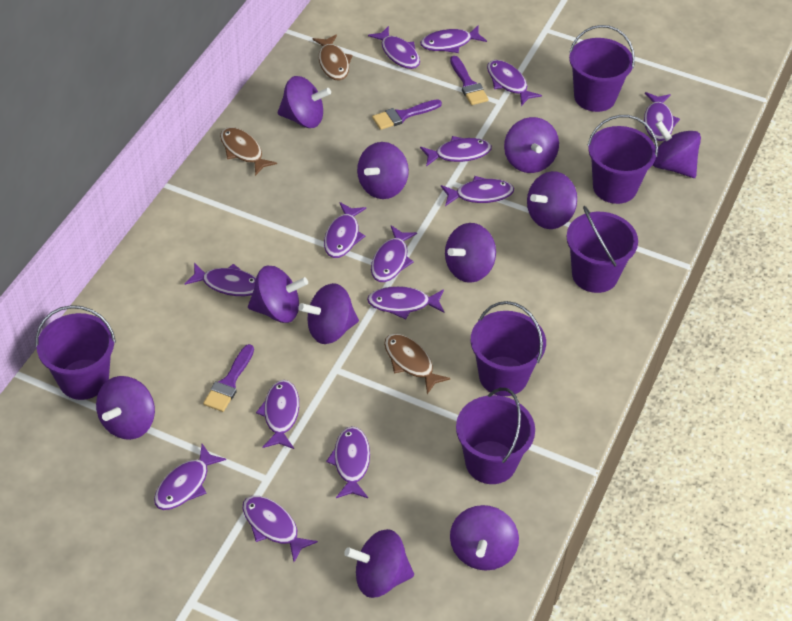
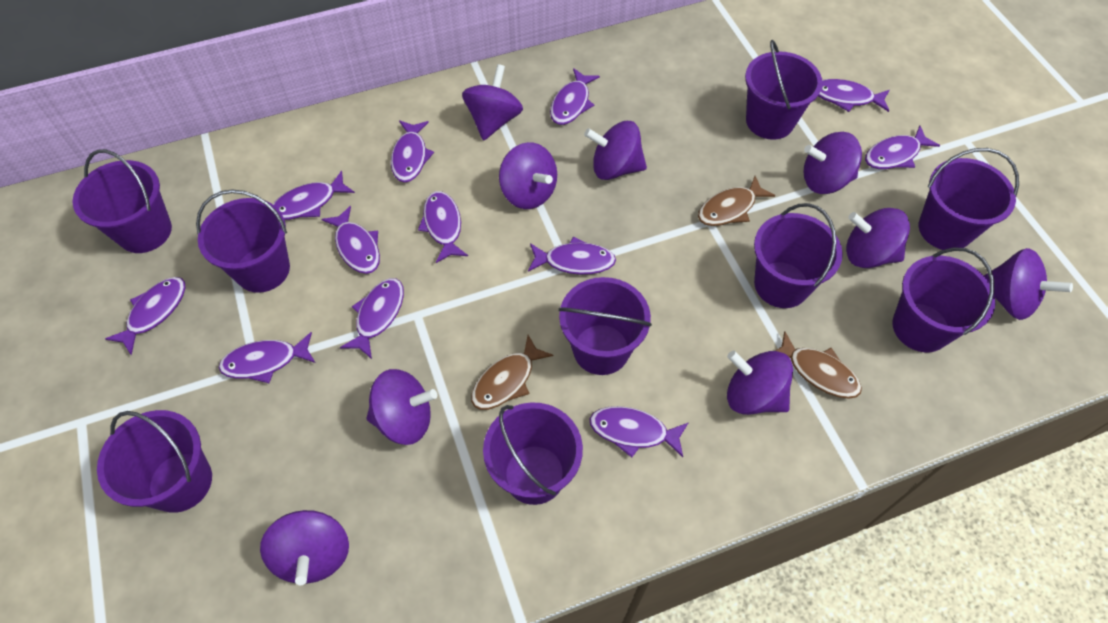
purple brush: 3 -> 0
purple bucket: 6 -> 9
purple fish: 14 -> 12
purple spinning top: 11 -> 9

